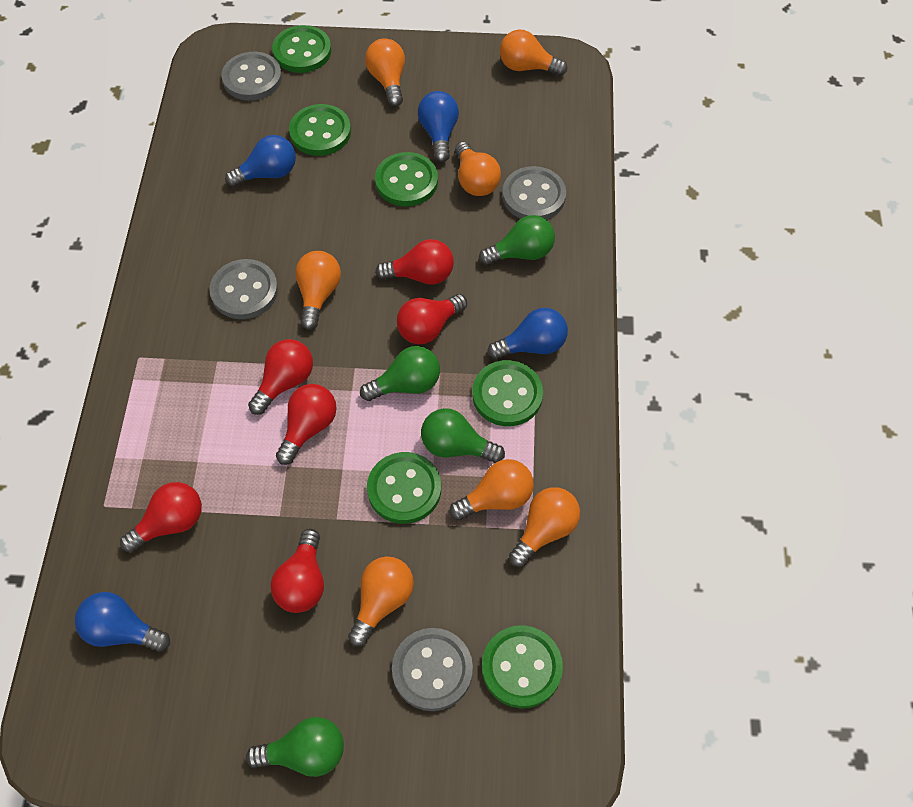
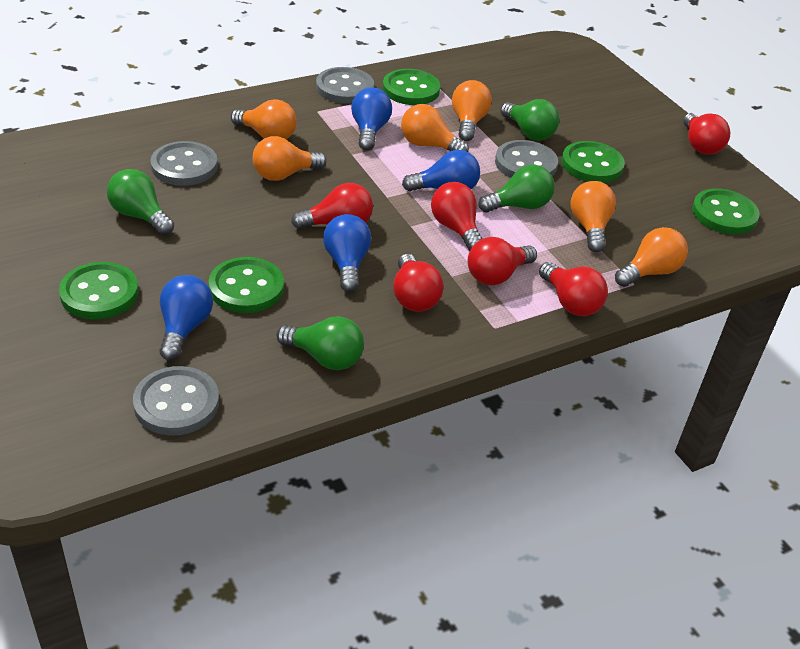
green button: 6 -> 5
orange light bulb: 7 -> 6

